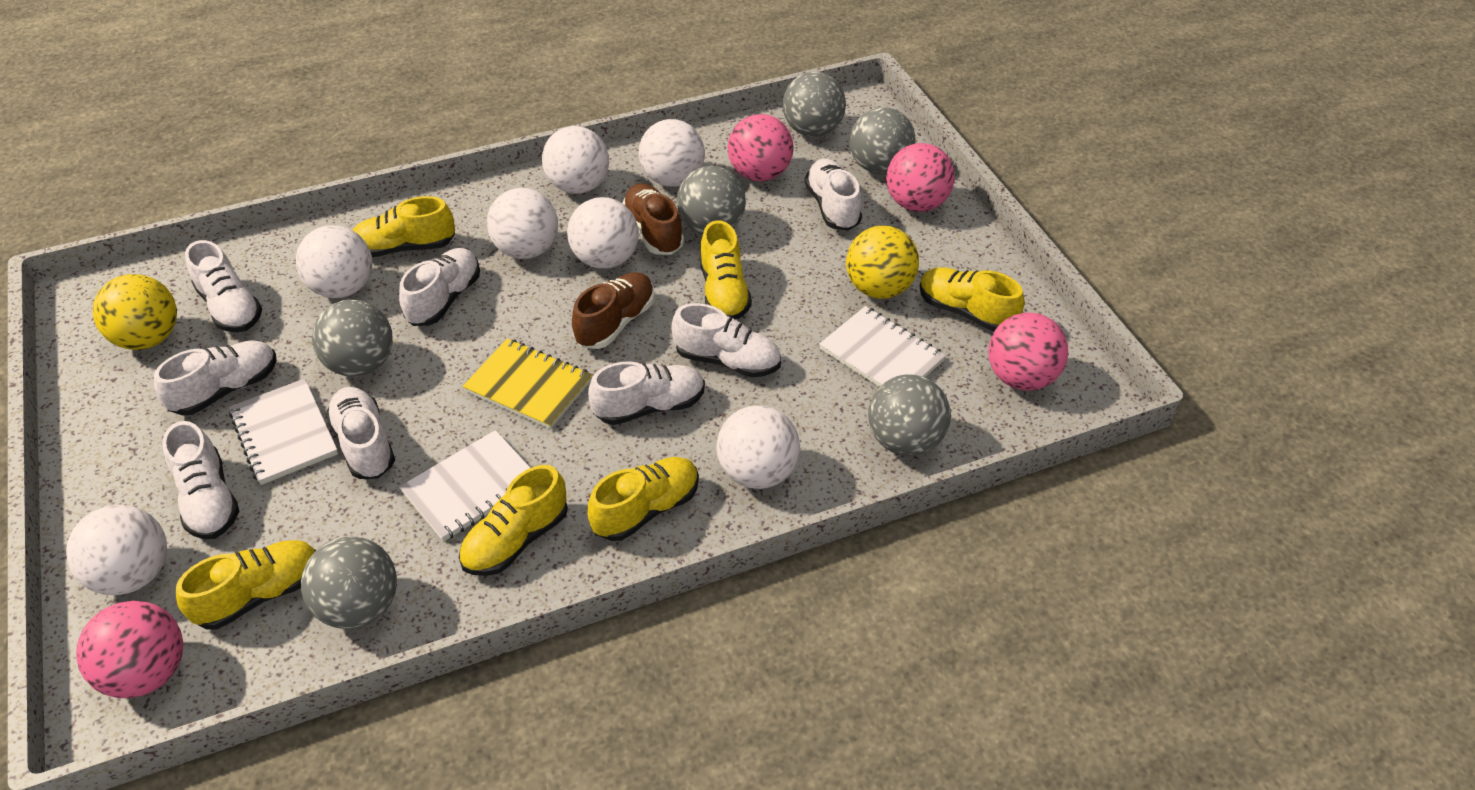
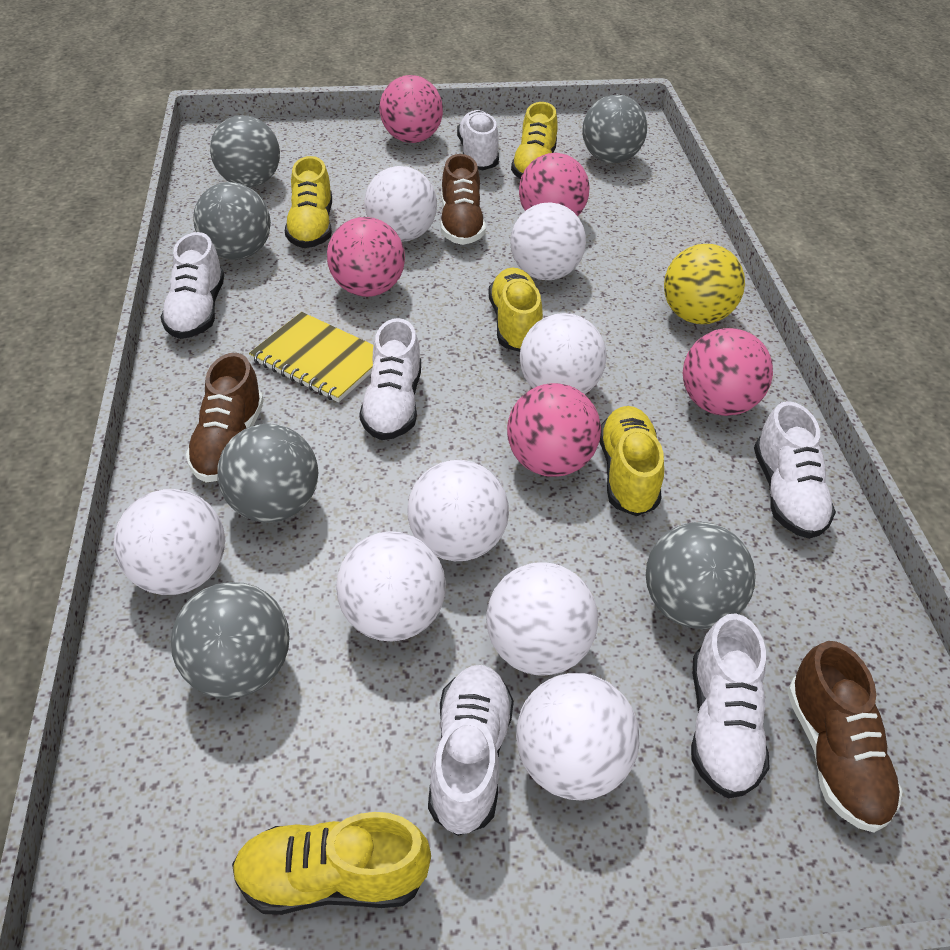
brown shoe: 2 -> 3
pink ball: 4 -> 5
white ball: 7 -> 8
white notebook: 3 -> 0
white shoe: 8 -> 6
yellow ball: 2 -> 1
yellow shoe: 6 -> 5

